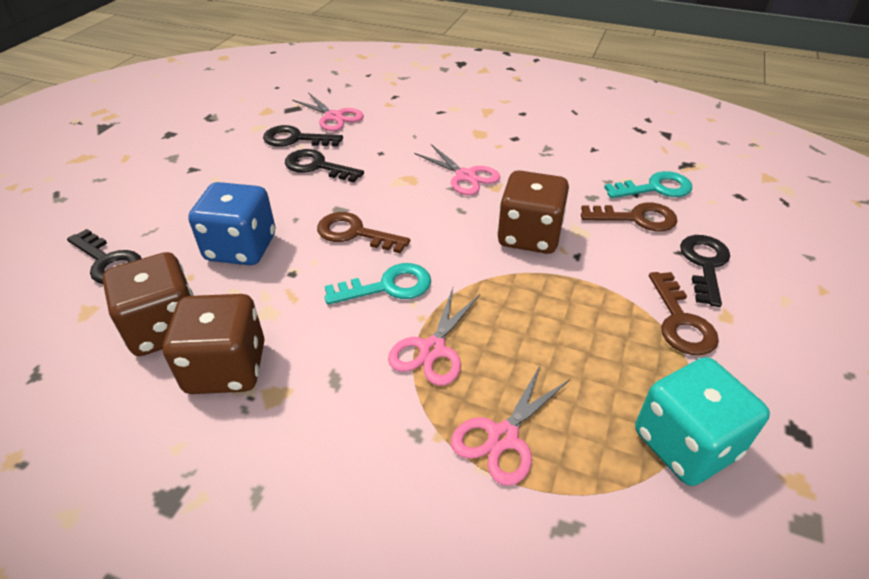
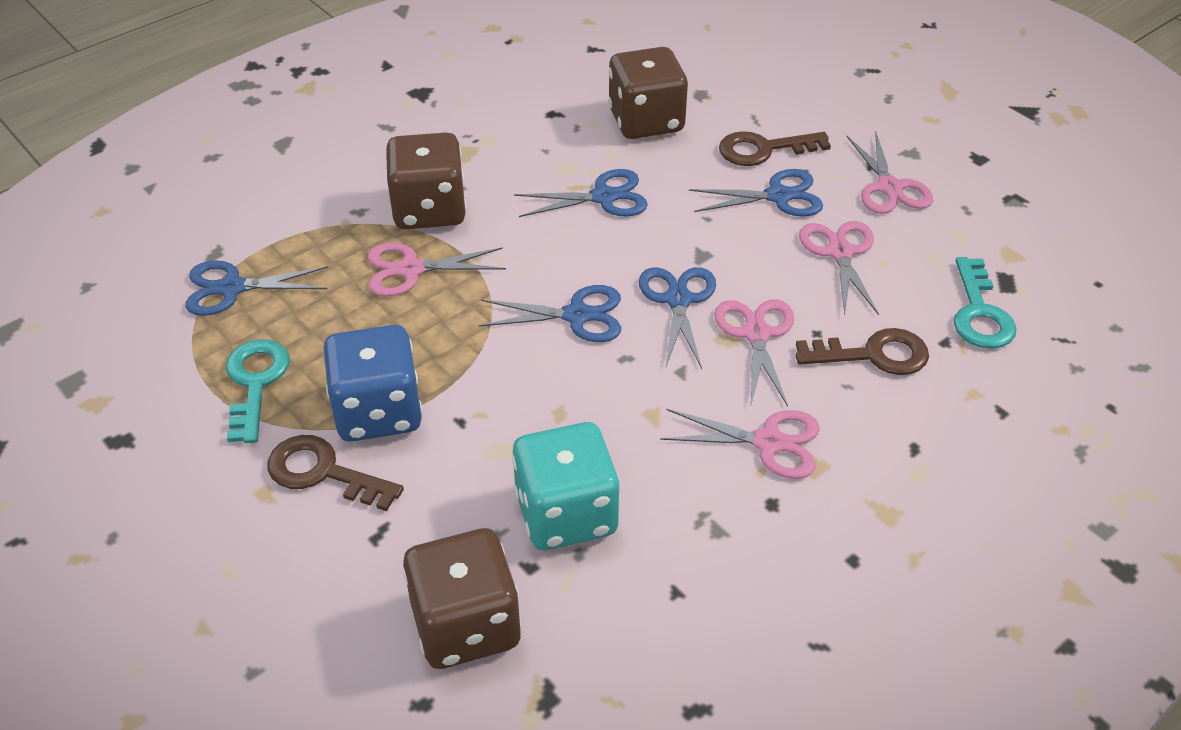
black key: 4 -> 0
blue scissors: 0 -> 5
pink scissors: 4 -> 5

